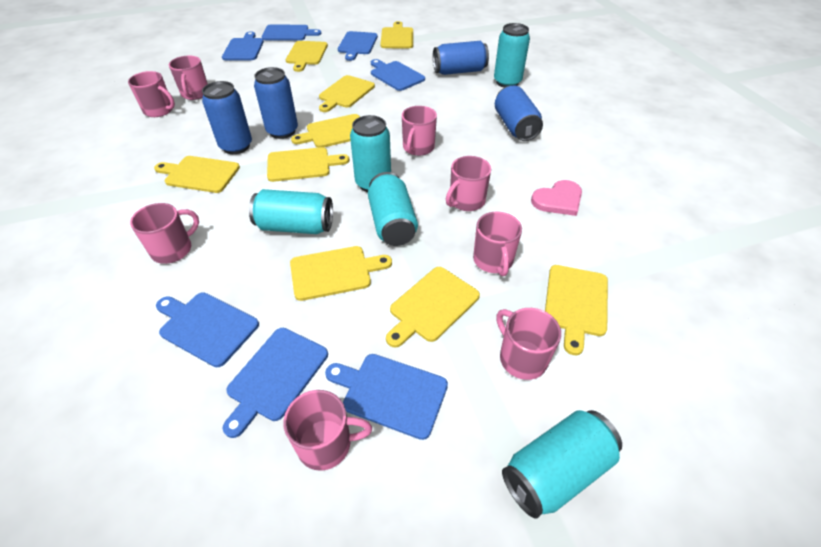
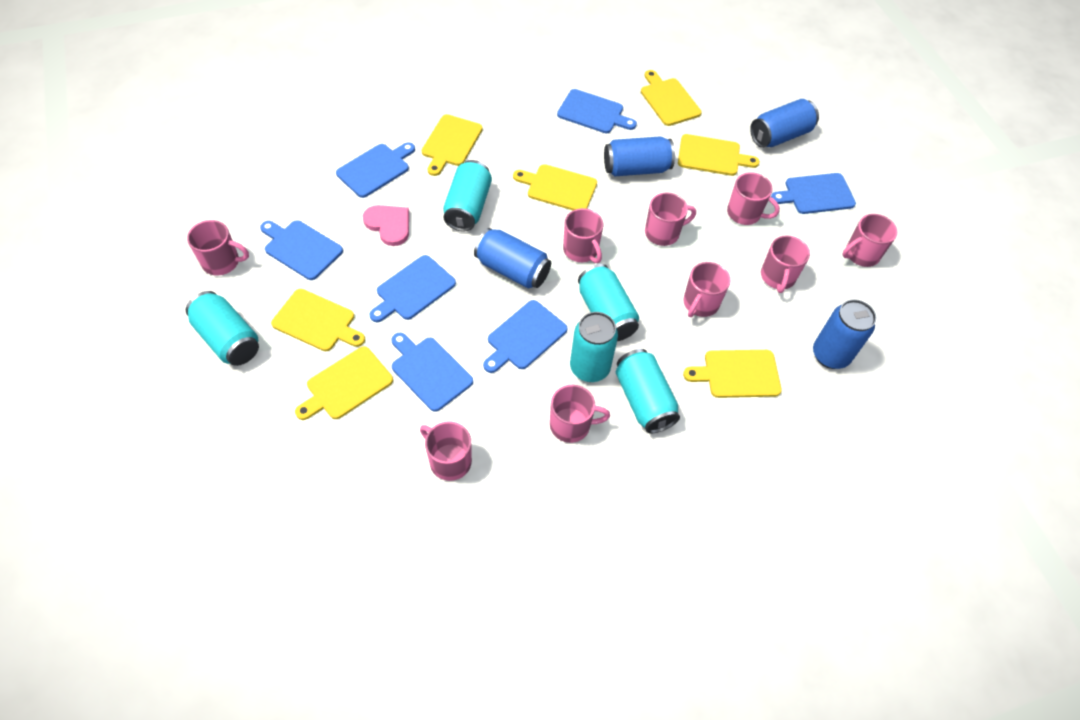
pink mug: 8 -> 9
yellow cutting board: 9 -> 7

